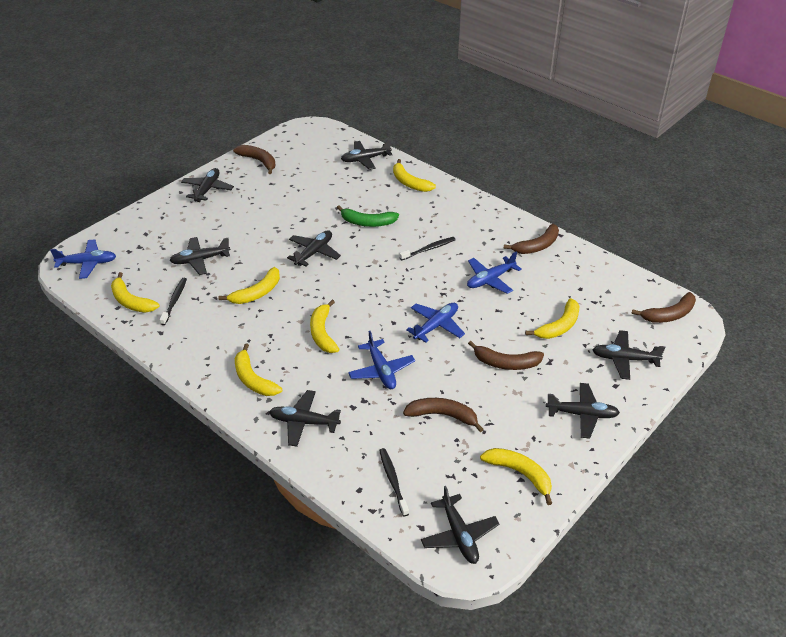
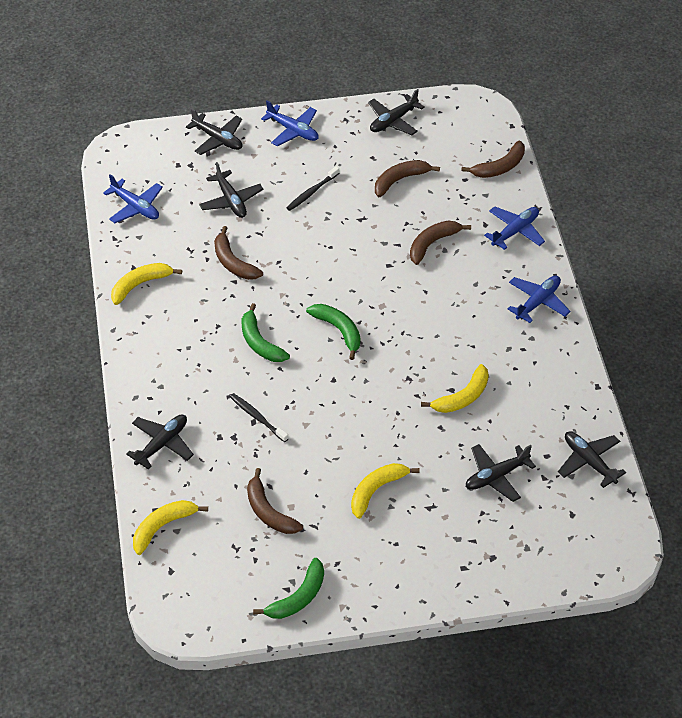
black plane: 8 -> 6
black toothbrush: 3 -> 2
green banana: 1 -> 3
yellow banana: 7 -> 4

